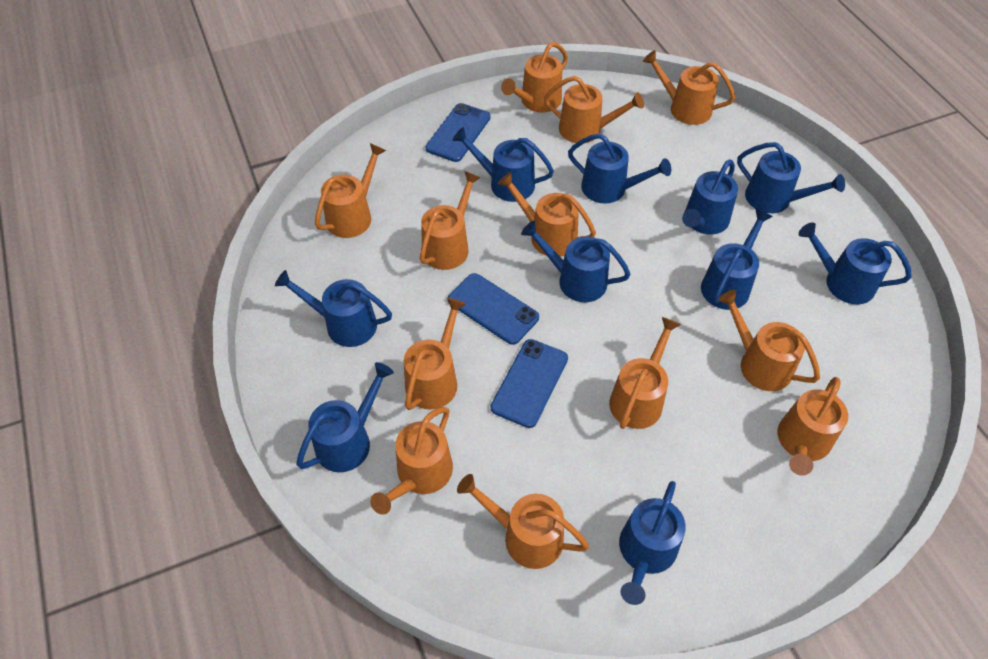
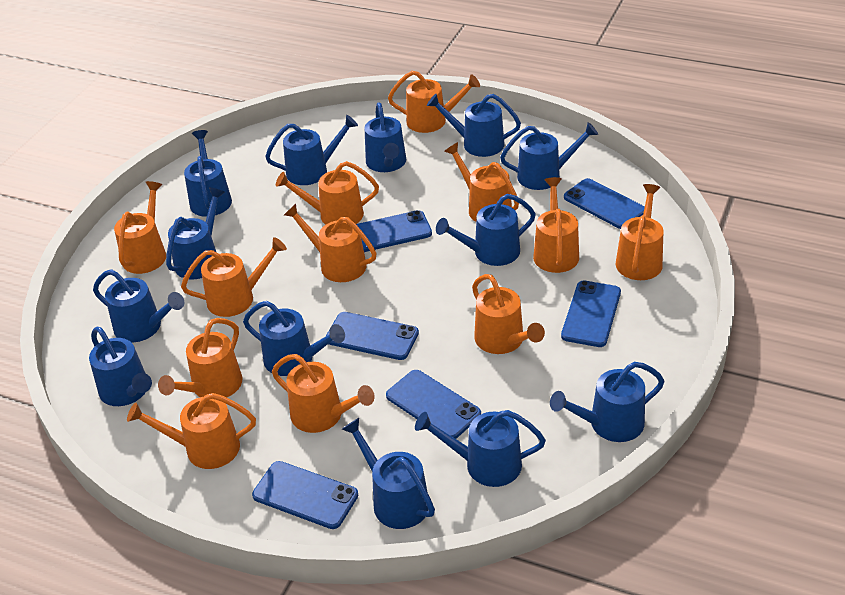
blue phone: 3 -> 6
blue watering can: 10 -> 13

